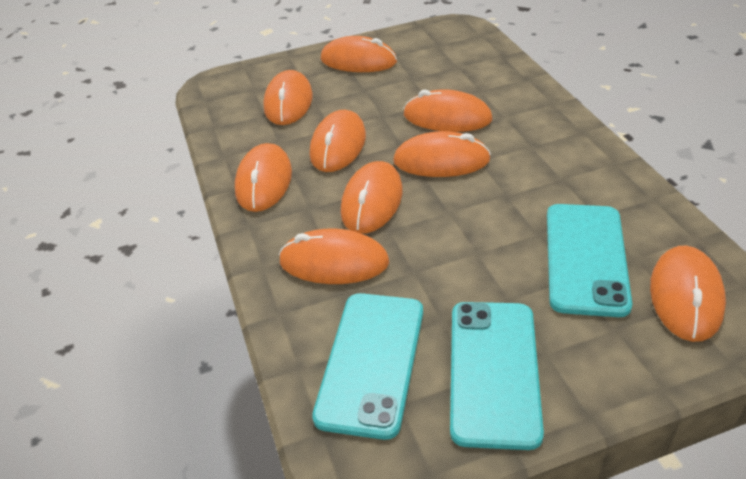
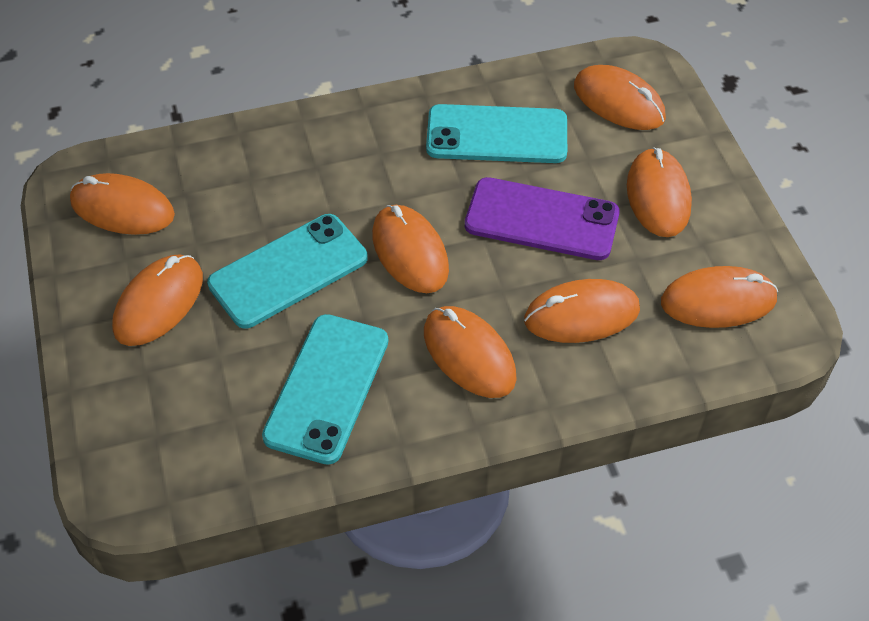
orange mouse: 9 -> 8
purple phone: 0 -> 1

